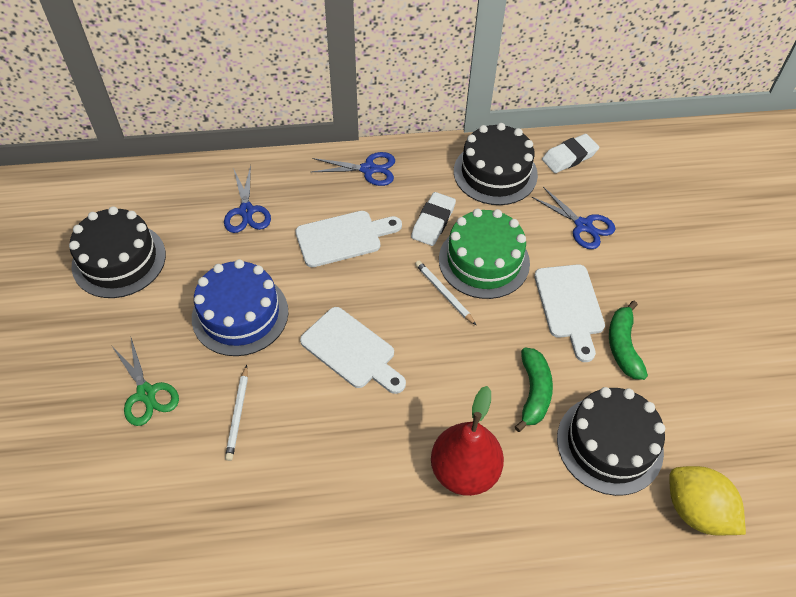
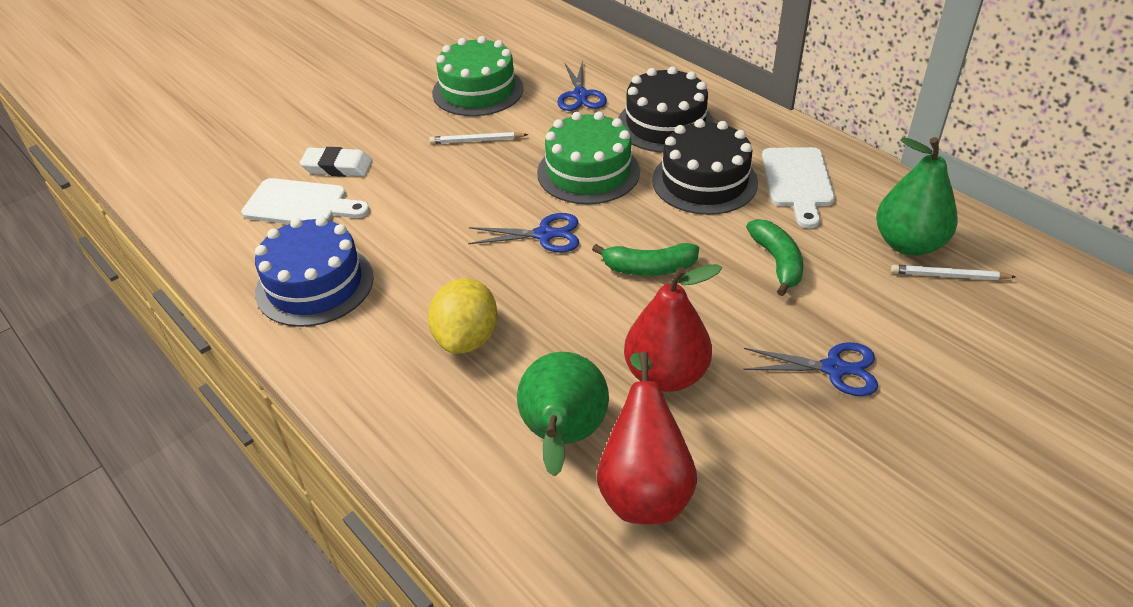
black cake: 3 -> 2
green cake: 1 -> 2
green pear: 0 -> 2
green scissors: 1 -> 0
red pear: 1 -> 2
white cutting board: 3 -> 2
white eraser: 2 -> 1

